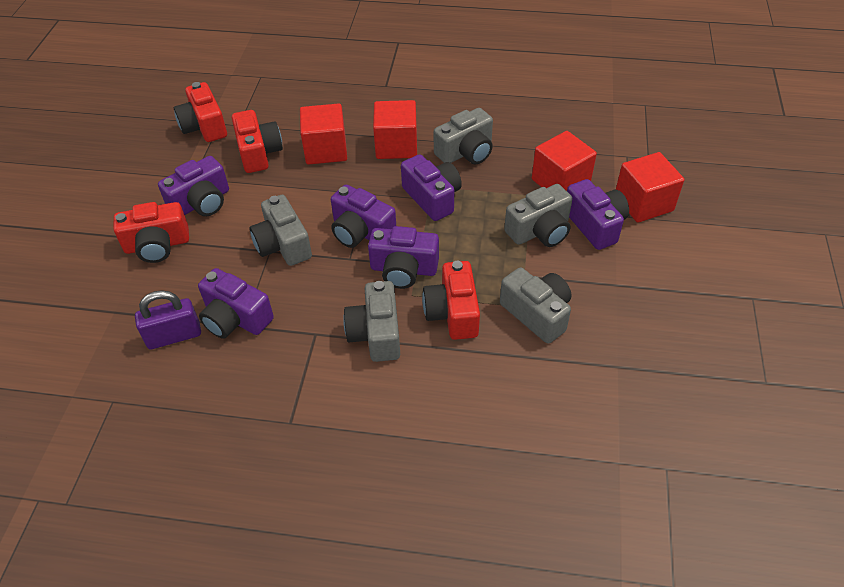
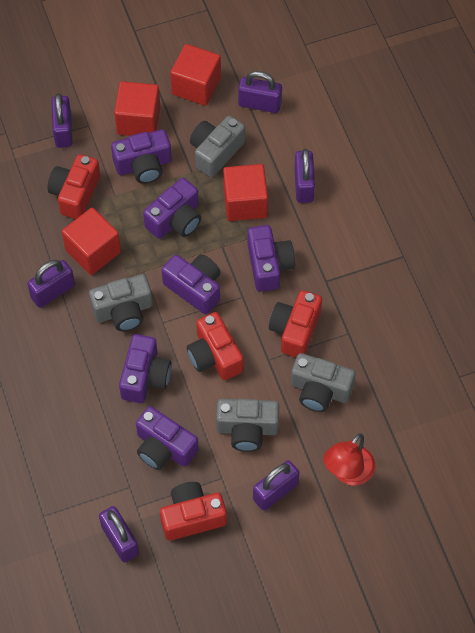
grey camera: 5 -> 4
purple padlock: 1 -> 6
red lamp: 0 -> 1

